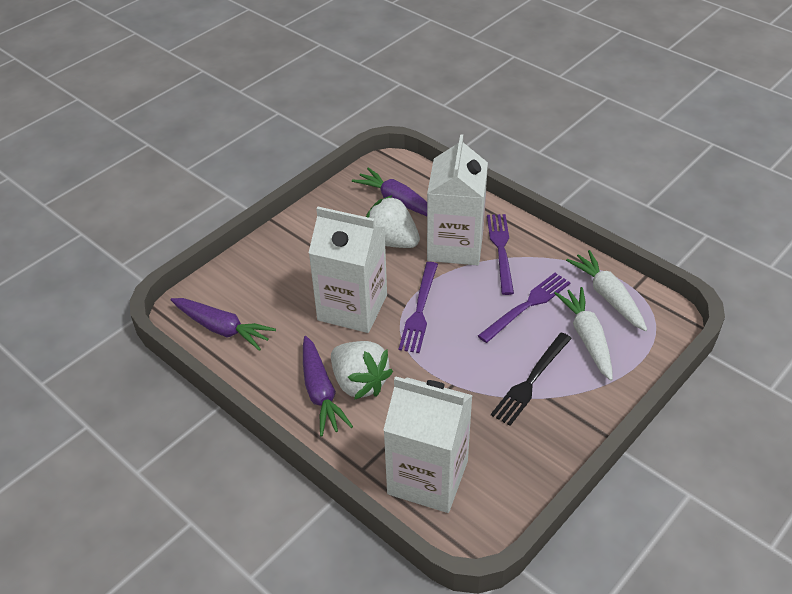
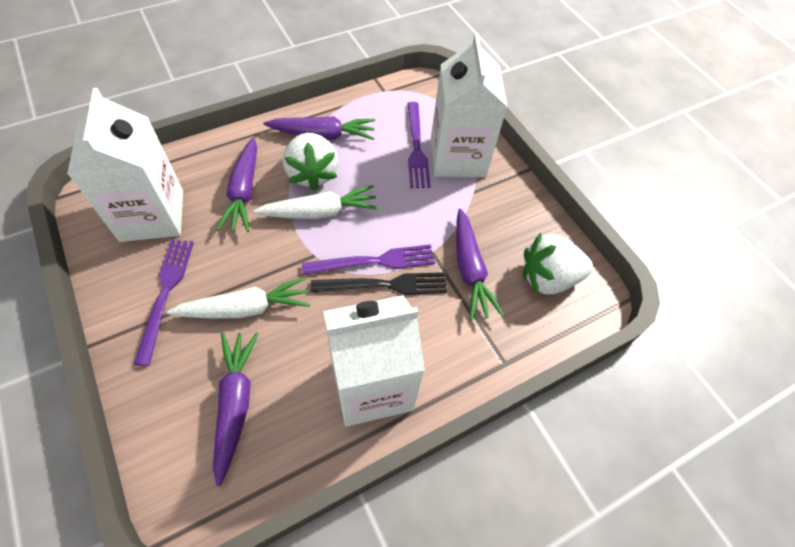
purple carrot: 3 -> 4

